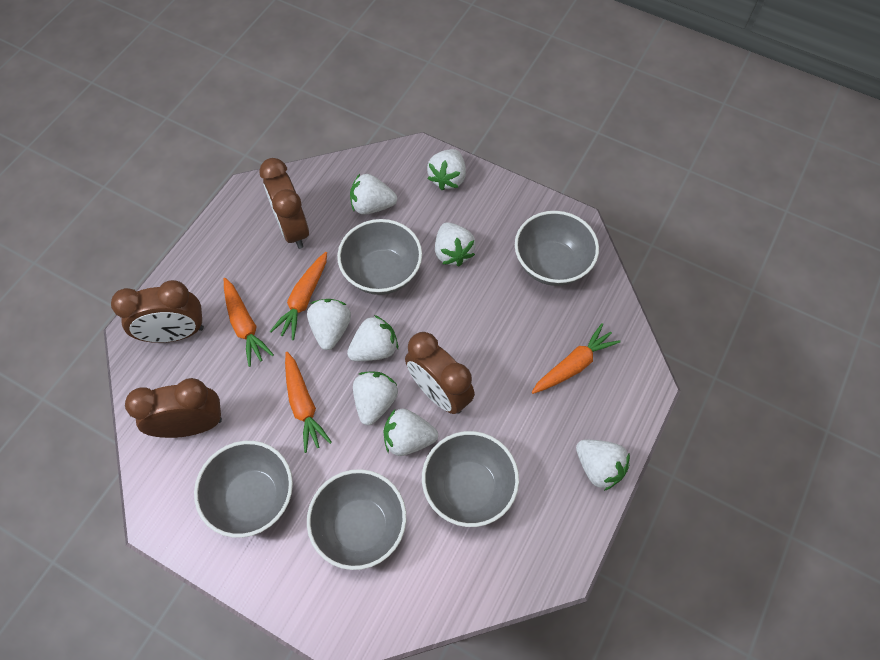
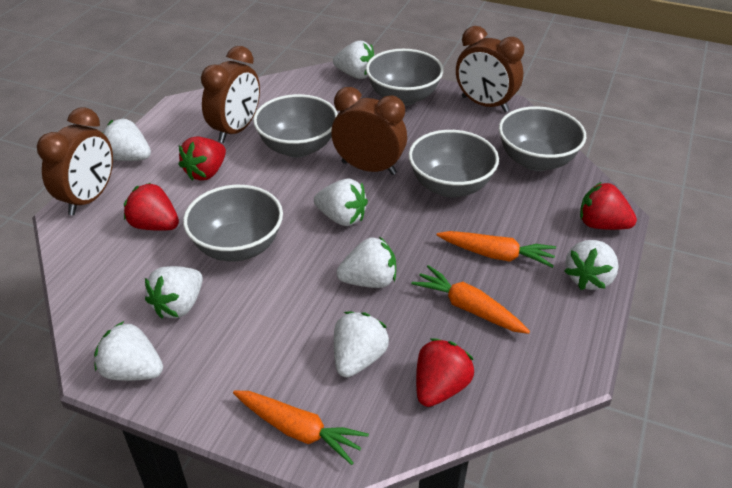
orange carrot: 4 -> 3
red strawberry: 0 -> 4

